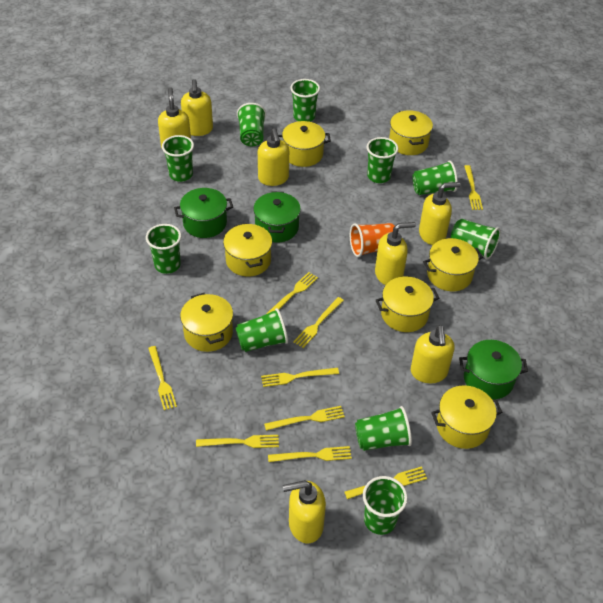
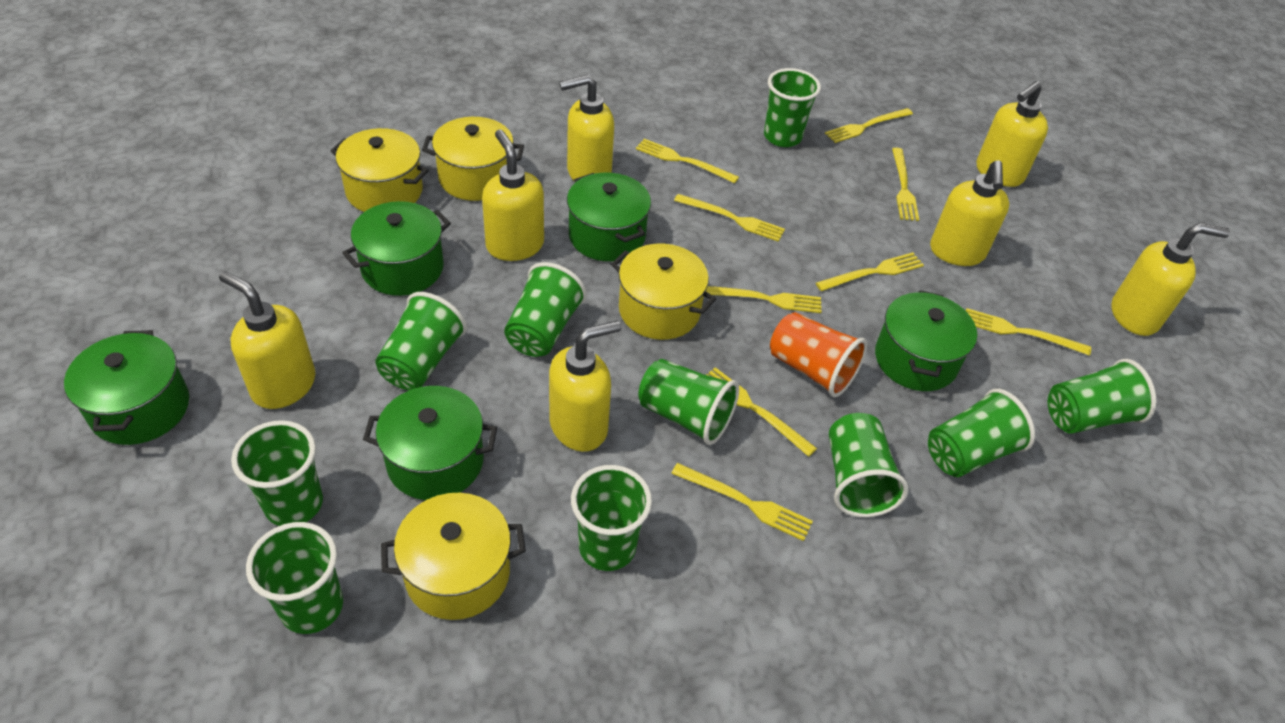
green pot: 3 -> 5
yellow pot: 7 -> 4

